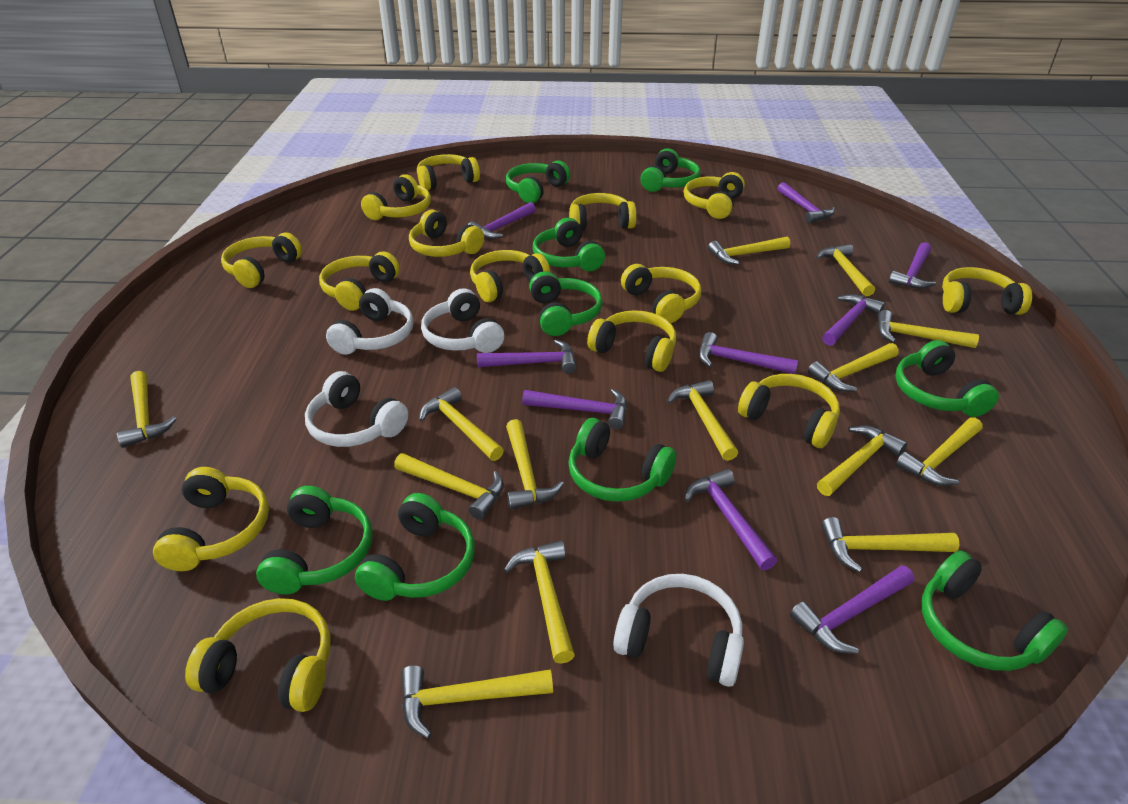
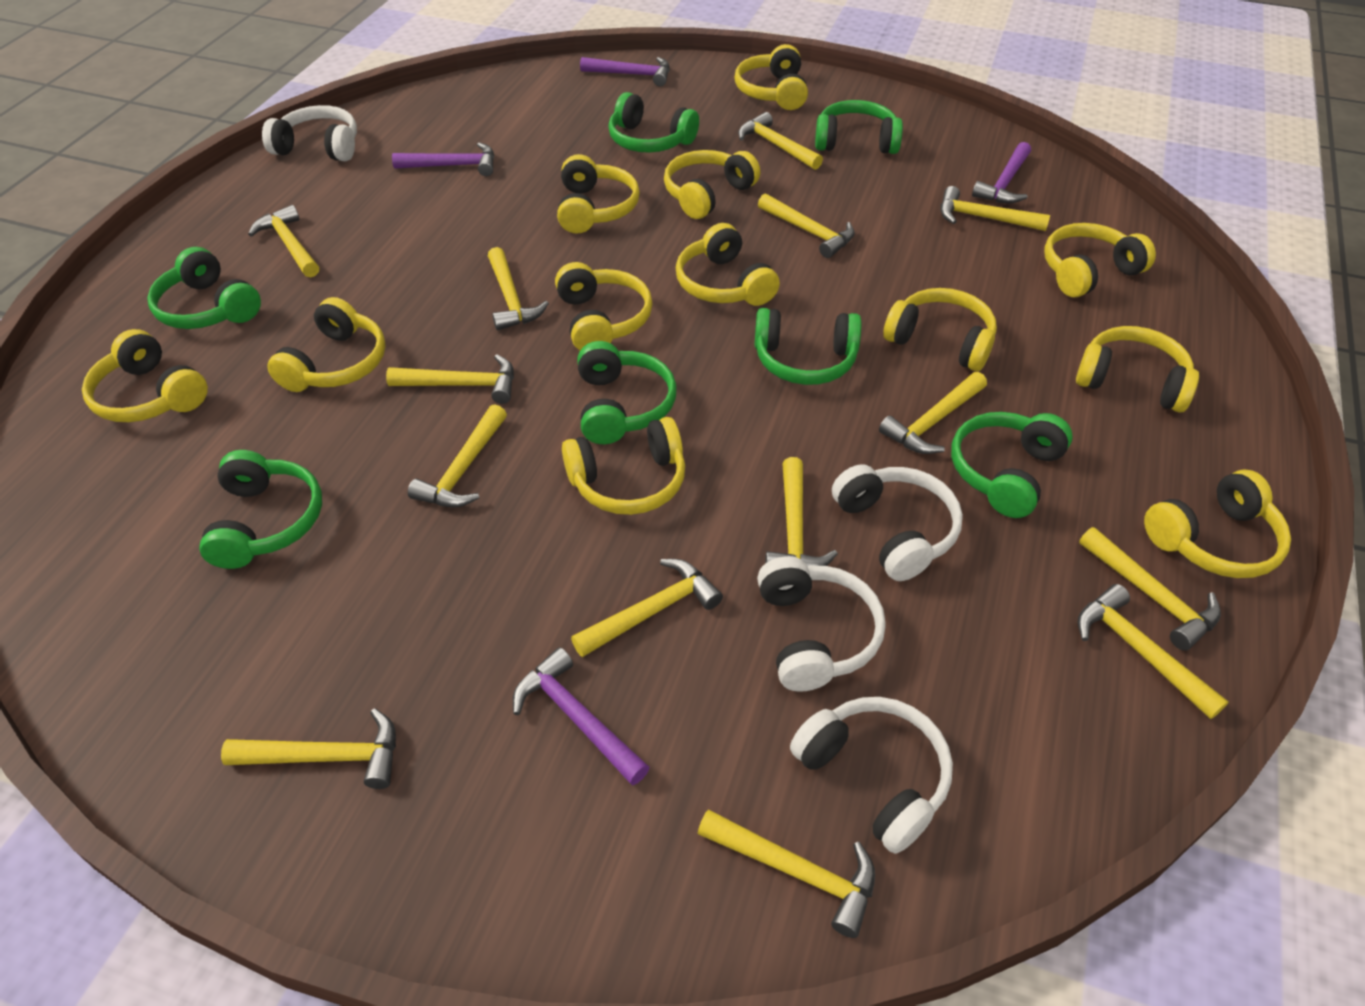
green headphones: 9 -> 7
purple hammer: 9 -> 4
yellow headphones: 14 -> 12

